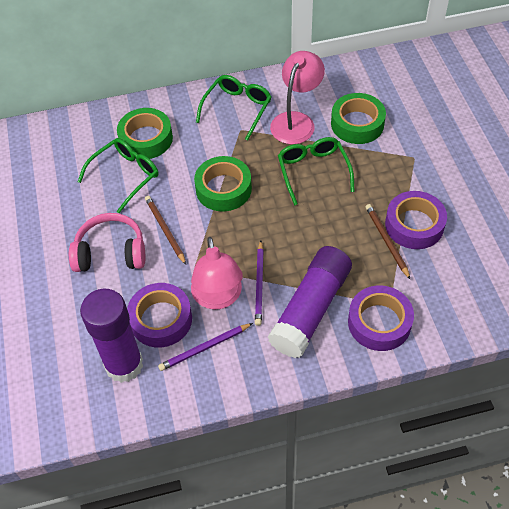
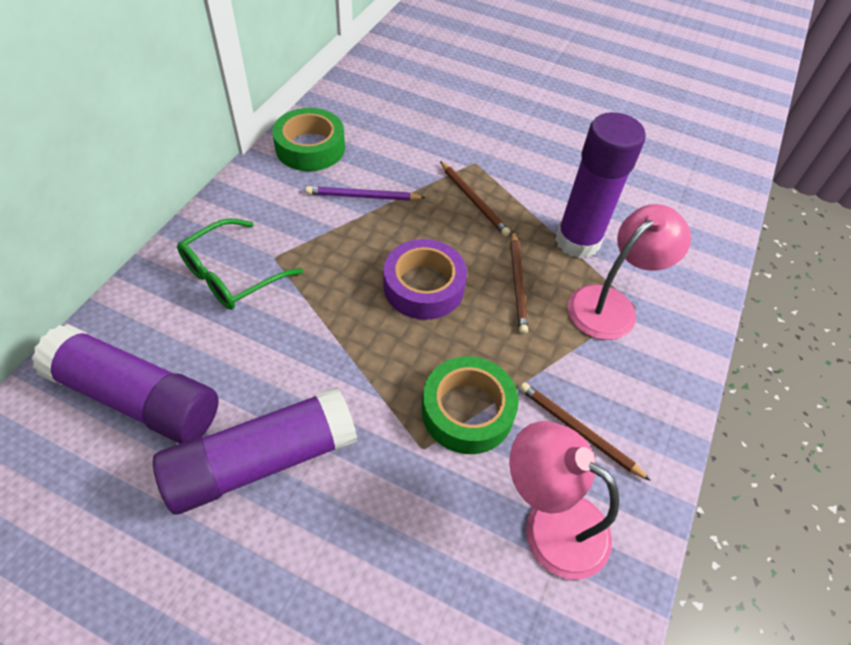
brown pencil: 2 -> 3
green glasses: 3 -> 1
green tape: 3 -> 2
pink headphones: 1 -> 0
purple glue stick: 2 -> 3
purple pencil: 2 -> 1
purple tape: 3 -> 1

